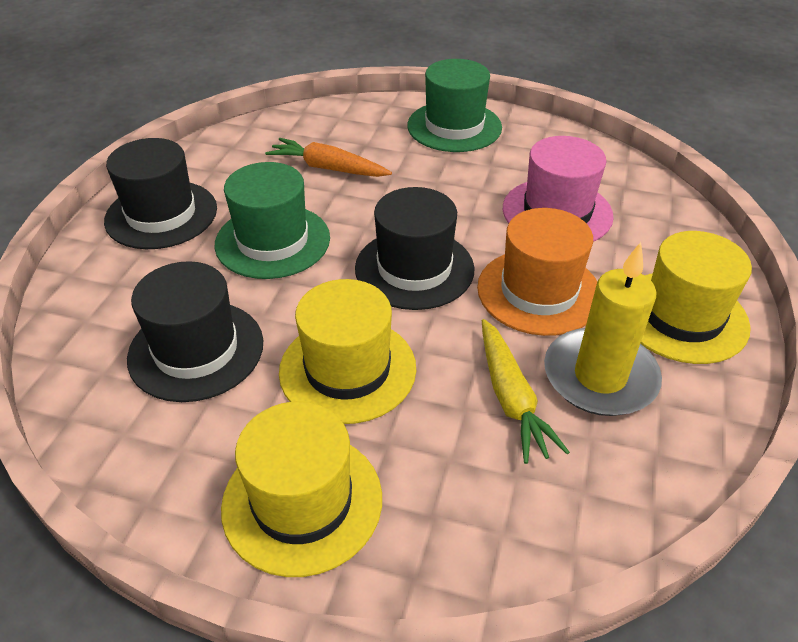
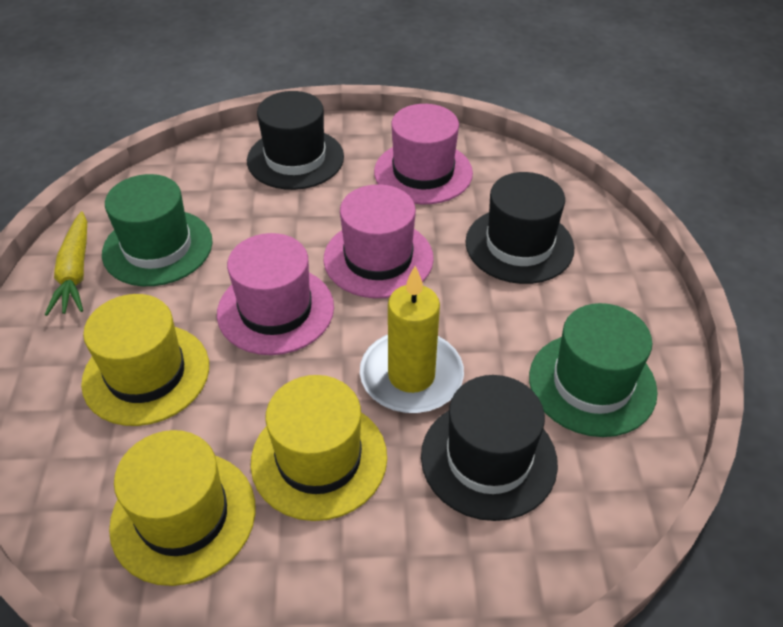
orange carrot: 1 -> 0
orange hat: 1 -> 0
pink hat: 1 -> 3

